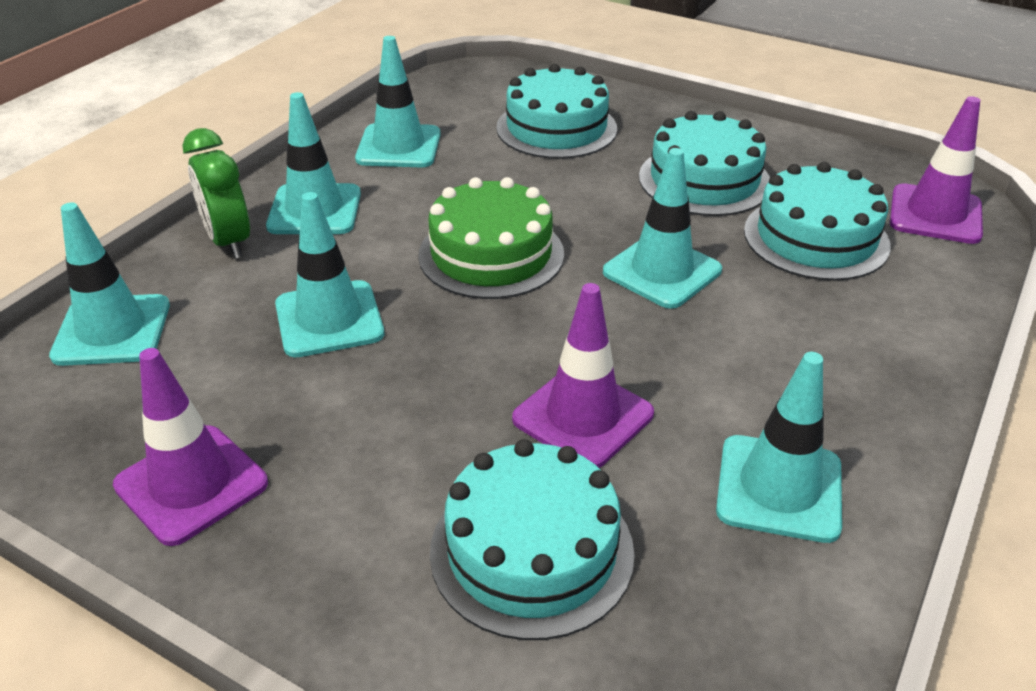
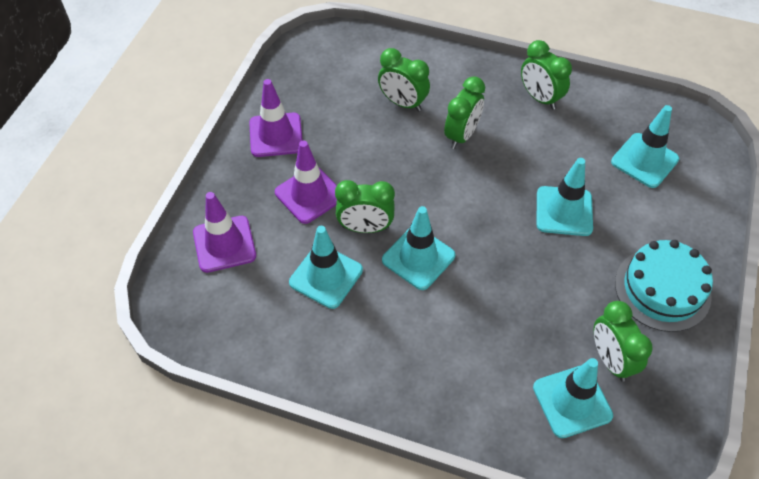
green cake: 1 -> 0
green clock: 1 -> 5
turquoise cake: 4 -> 1
turquoise traffic cone: 6 -> 5

